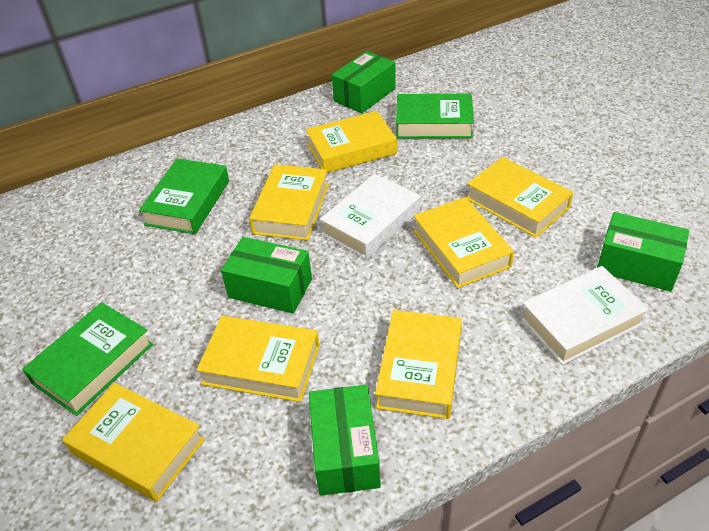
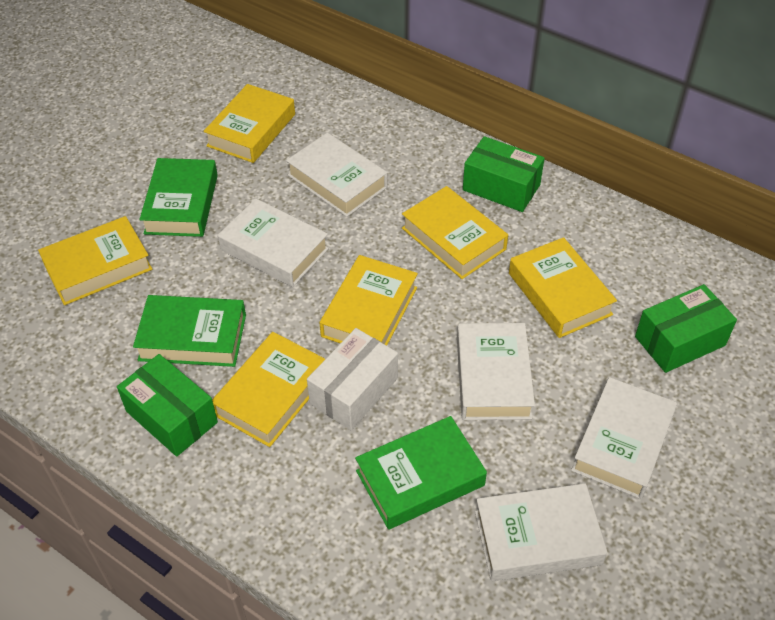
green box: 4 -> 3
white book: 2 -> 5
white box: 0 -> 1
yellow book: 7 -> 6

